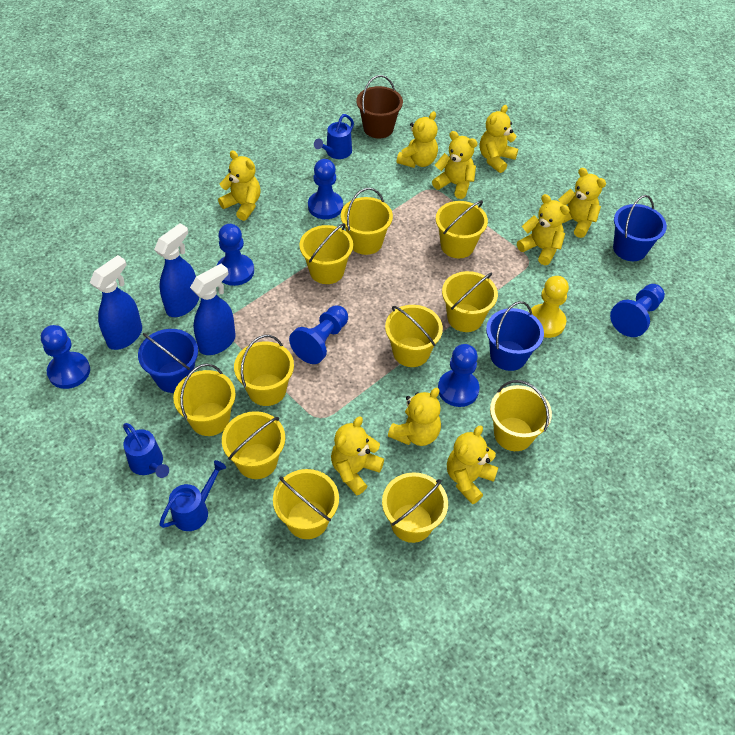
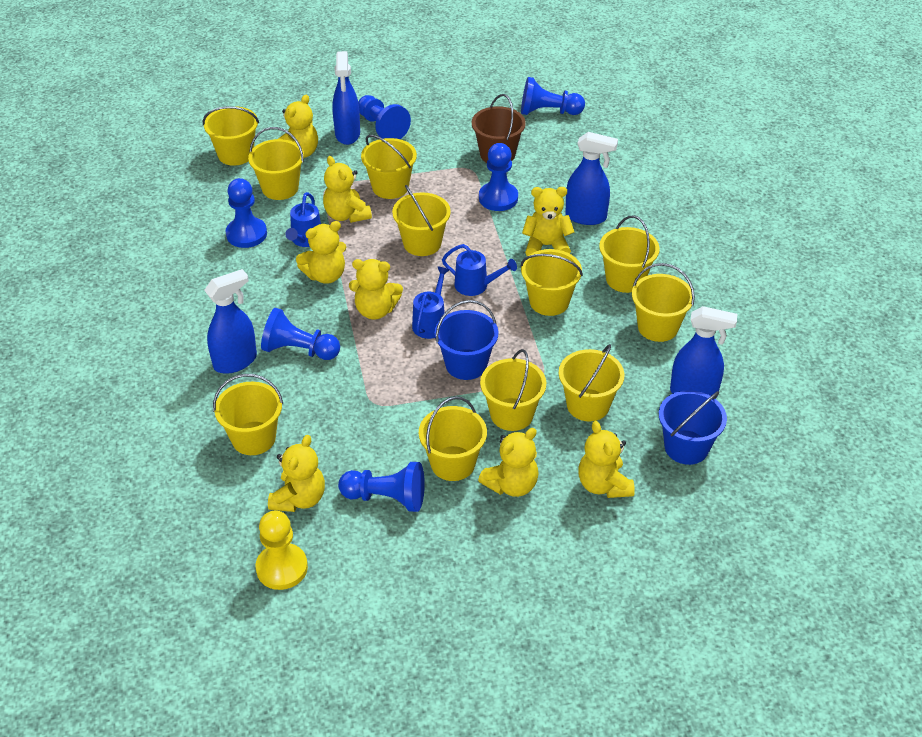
blue bucket: 3 -> 2
blue spray bottle: 3 -> 4
yellow teddy bear: 9 -> 8

